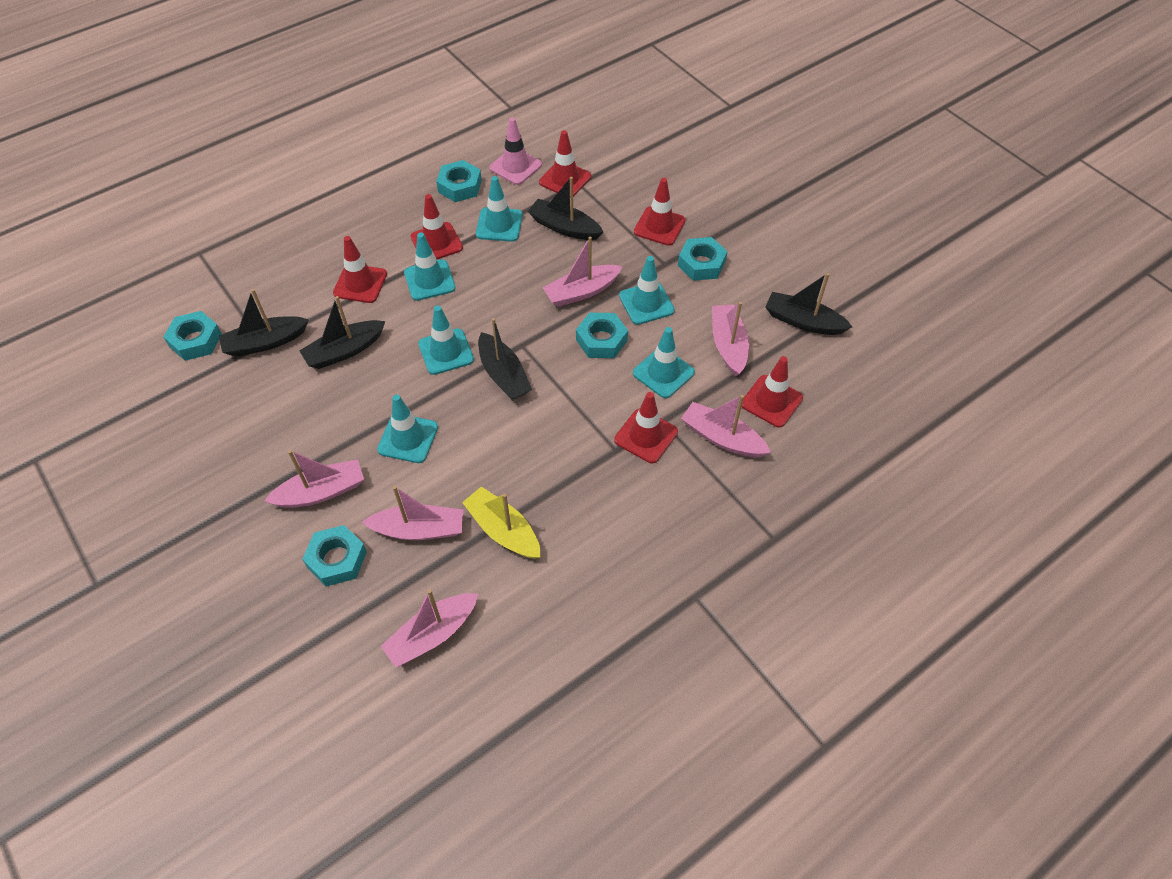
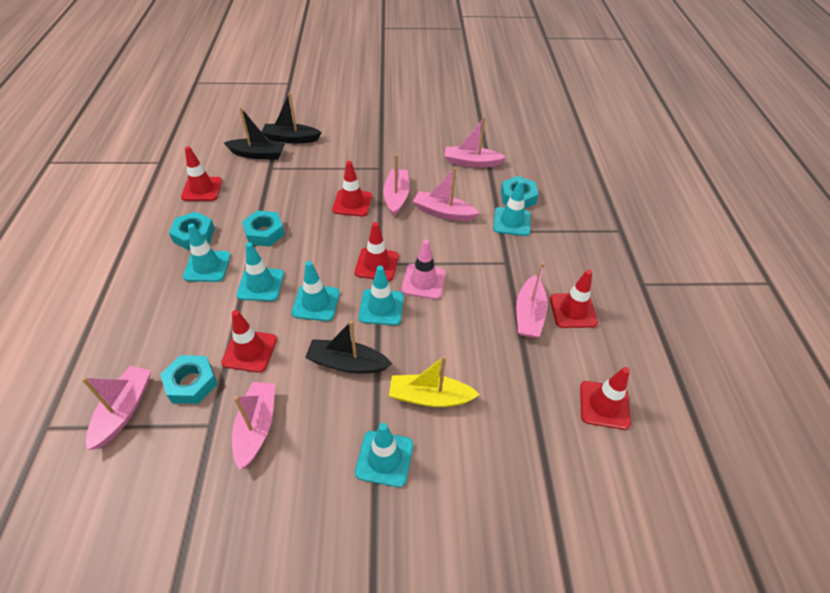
black boat: 5 -> 3
turquoise nut: 5 -> 4

